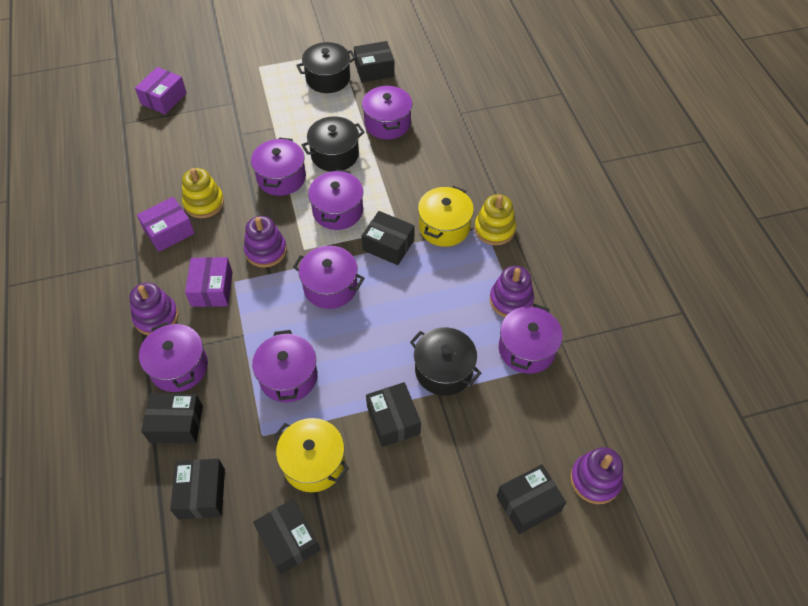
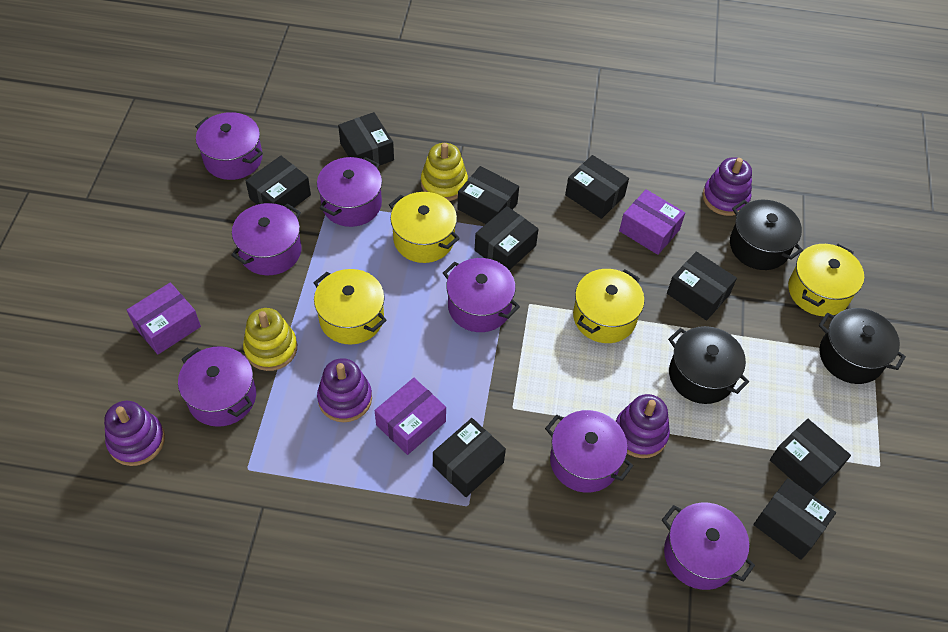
black box: 7 -> 9
yellow pot: 2 -> 4

